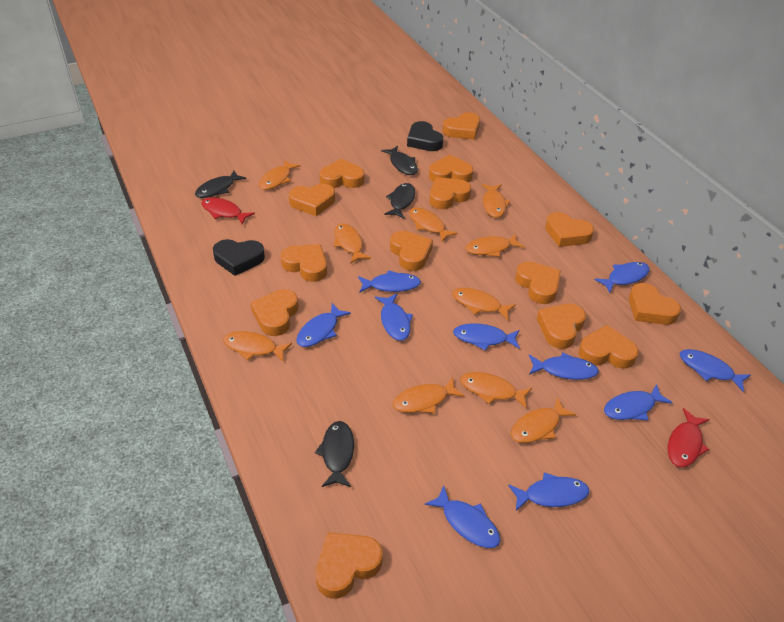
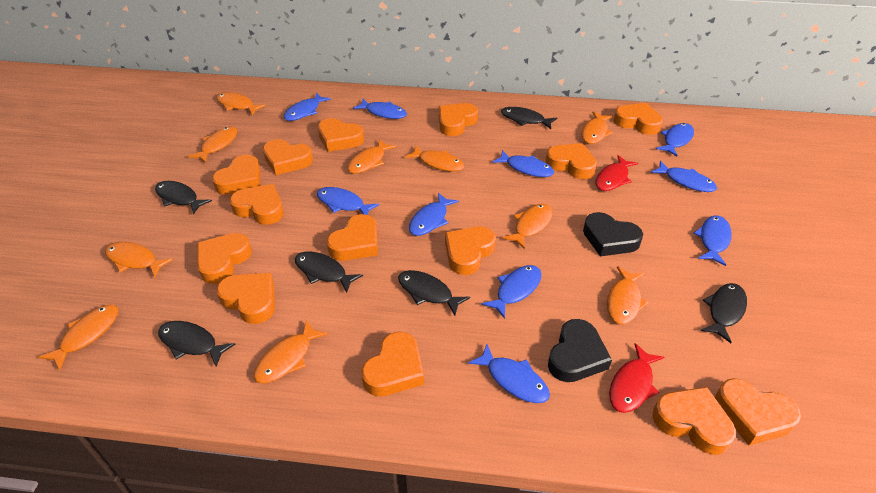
black fish: 4 -> 6

